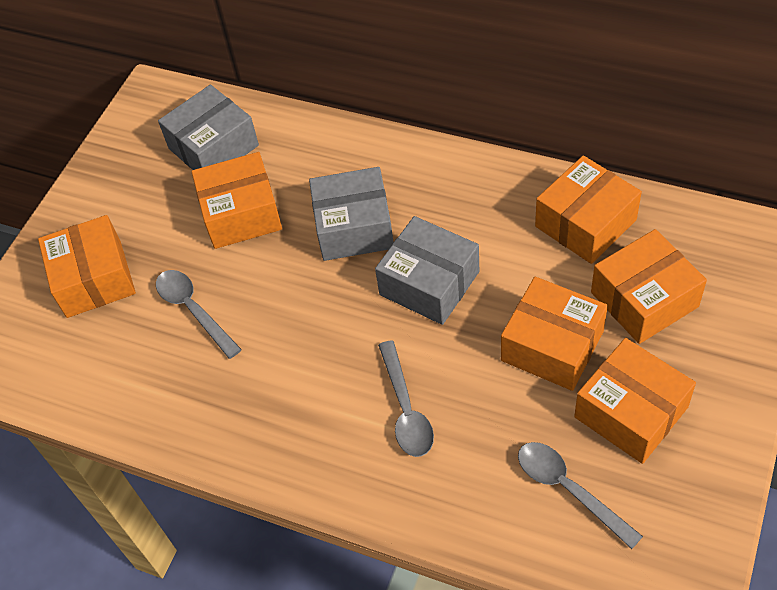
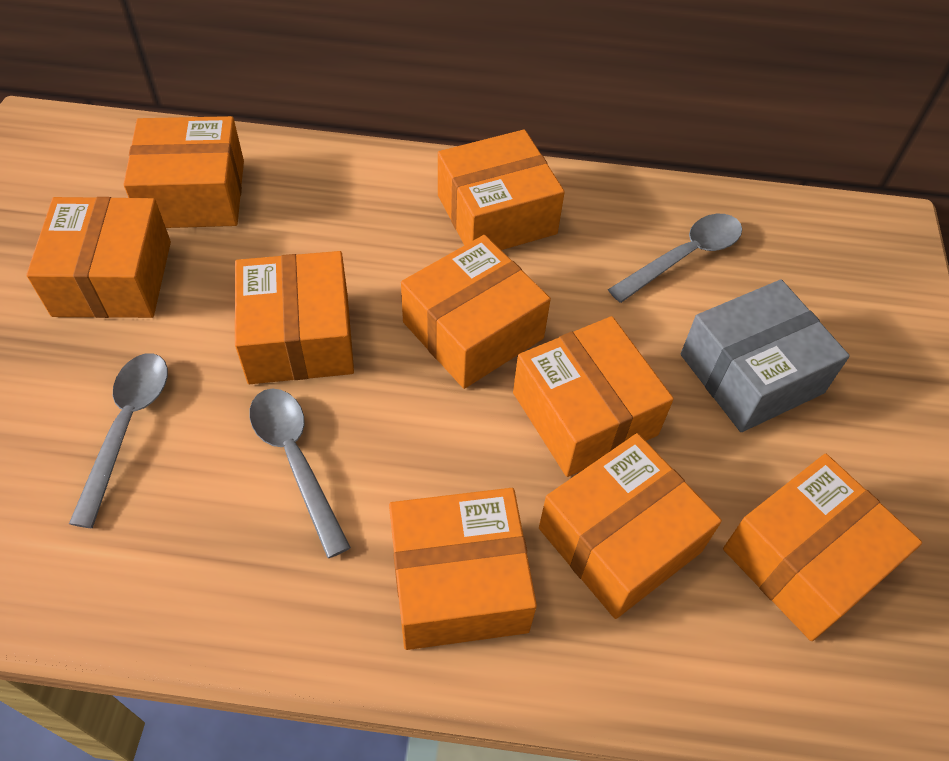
grey box: 3 -> 1
orange box: 6 -> 9

